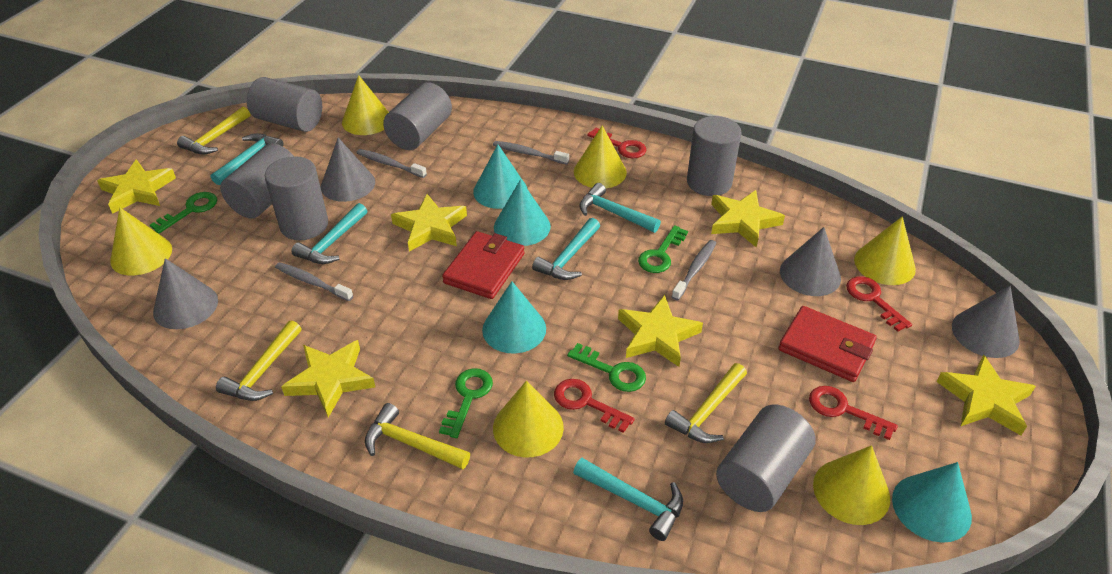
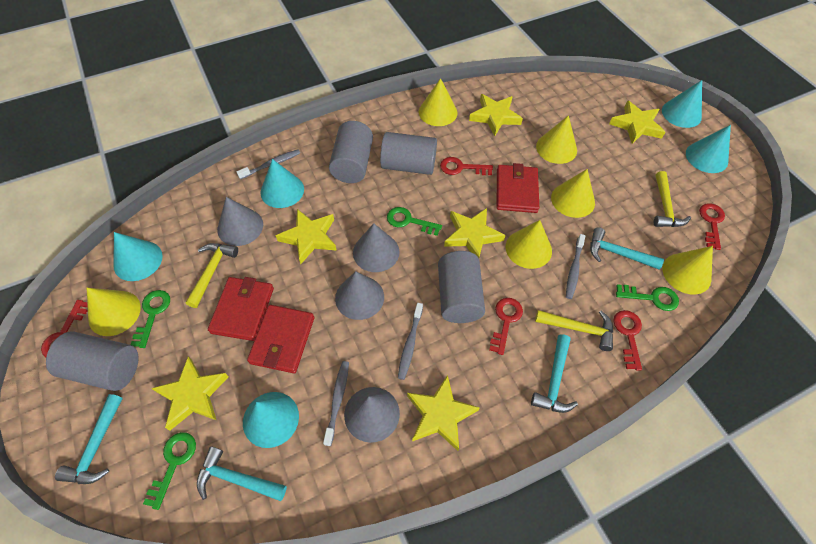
grey cylinder: 6 -> 4
red key: 4 -> 5
red wallet: 2 -> 3
turquoise cone: 4 -> 5
turquoise hammer: 5 -> 4
yellow hammer: 4 -> 3

